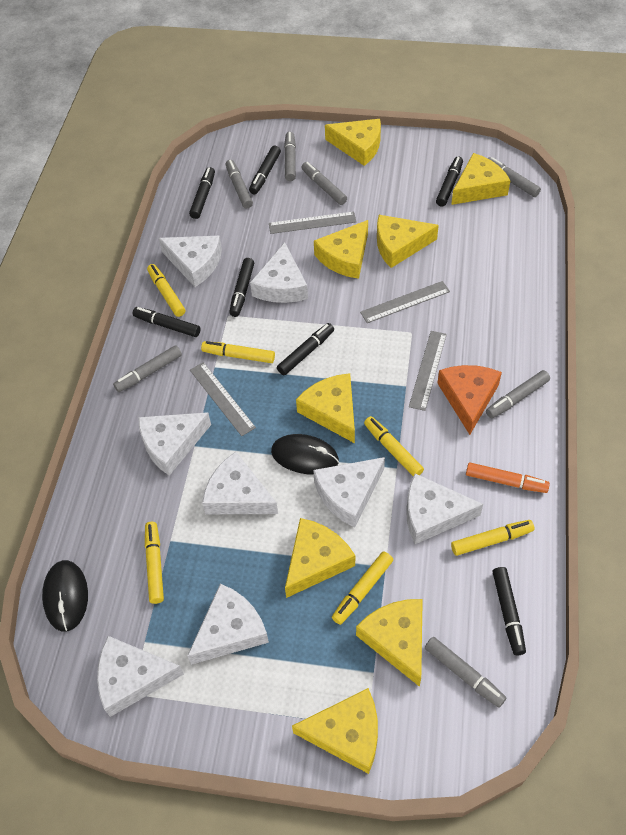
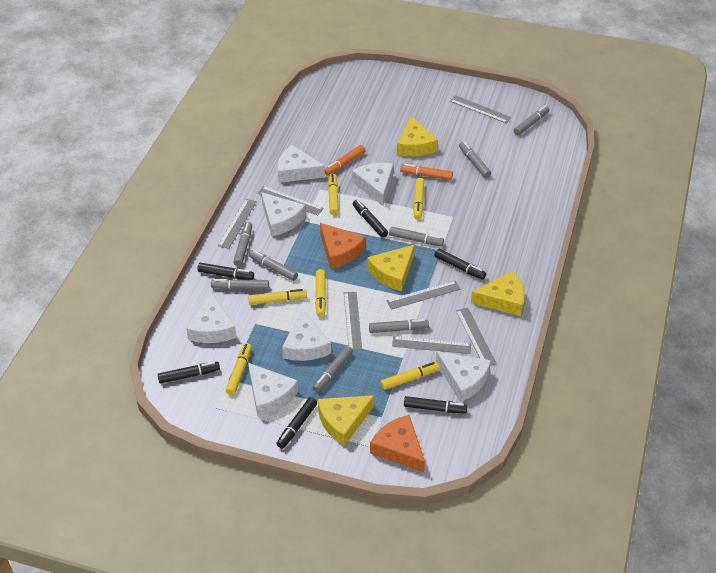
black marker: 7 -> 6
black mouse: 2 -> 0
grey marker: 7 -> 8
grey ruler: 4 -> 7
orange cheese: 1 -> 2
orange marker: 1 -> 2
white cheese: 8 -> 7
yellow cheese: 8 -> 4

